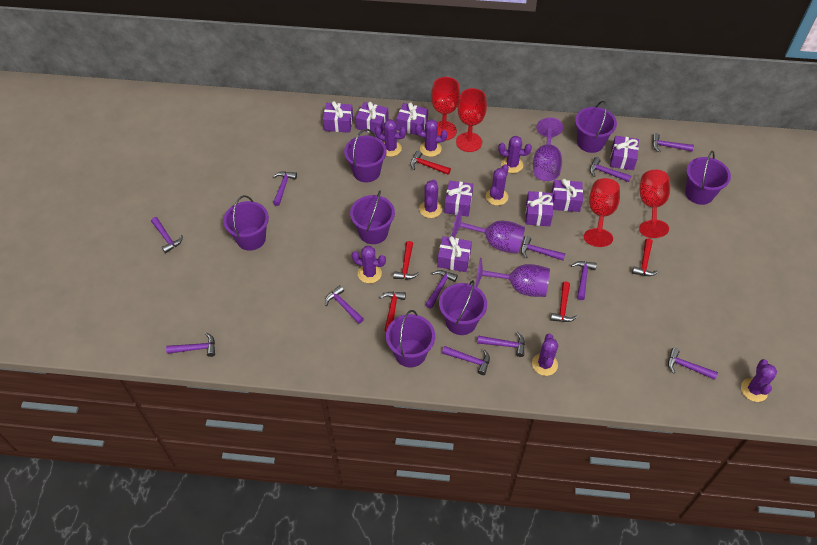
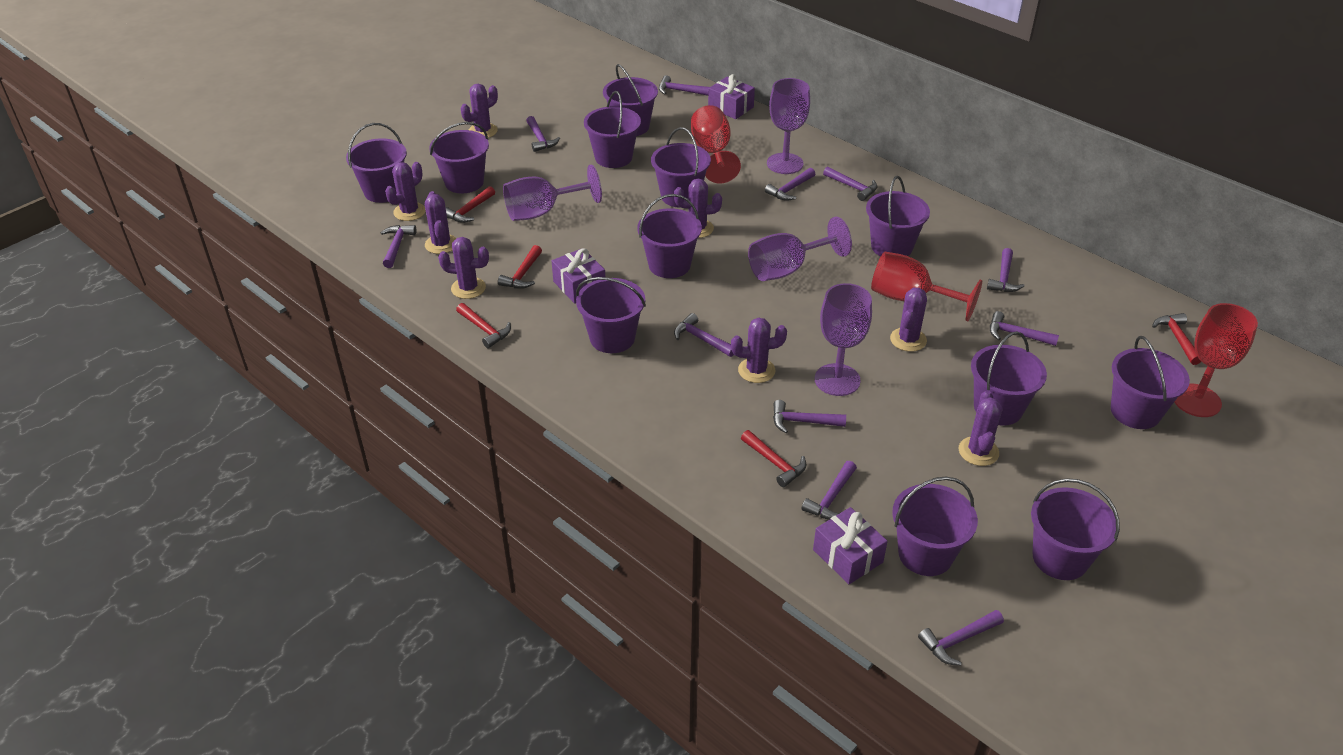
purple bucket: 7 -> 12
purple gift: 8 -> 3
purple goblet: 3 -> 4
purple hammer: 12 -> 11
red goblet: 4 -> 3

